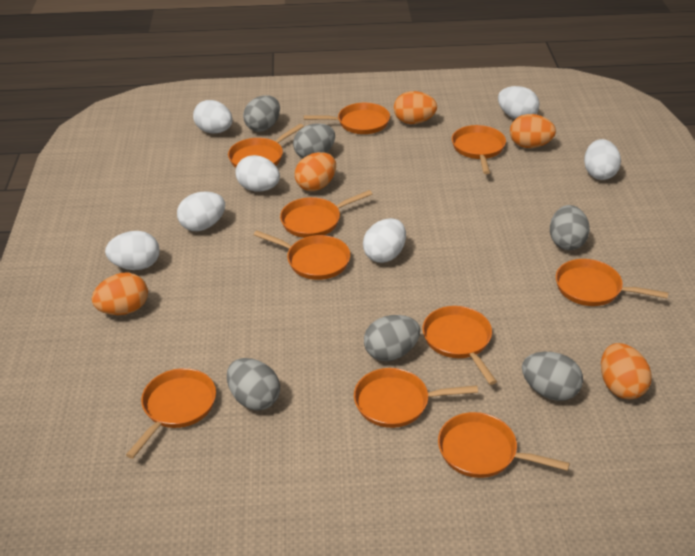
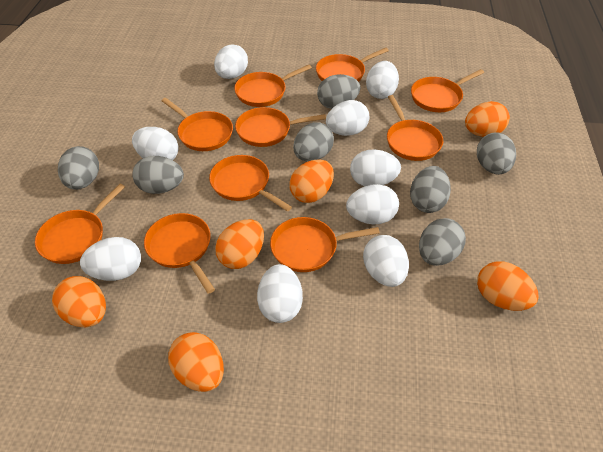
grey egg: 6 -> 7
orange egg: 5 -> 6
white egg: 7 -> 9

